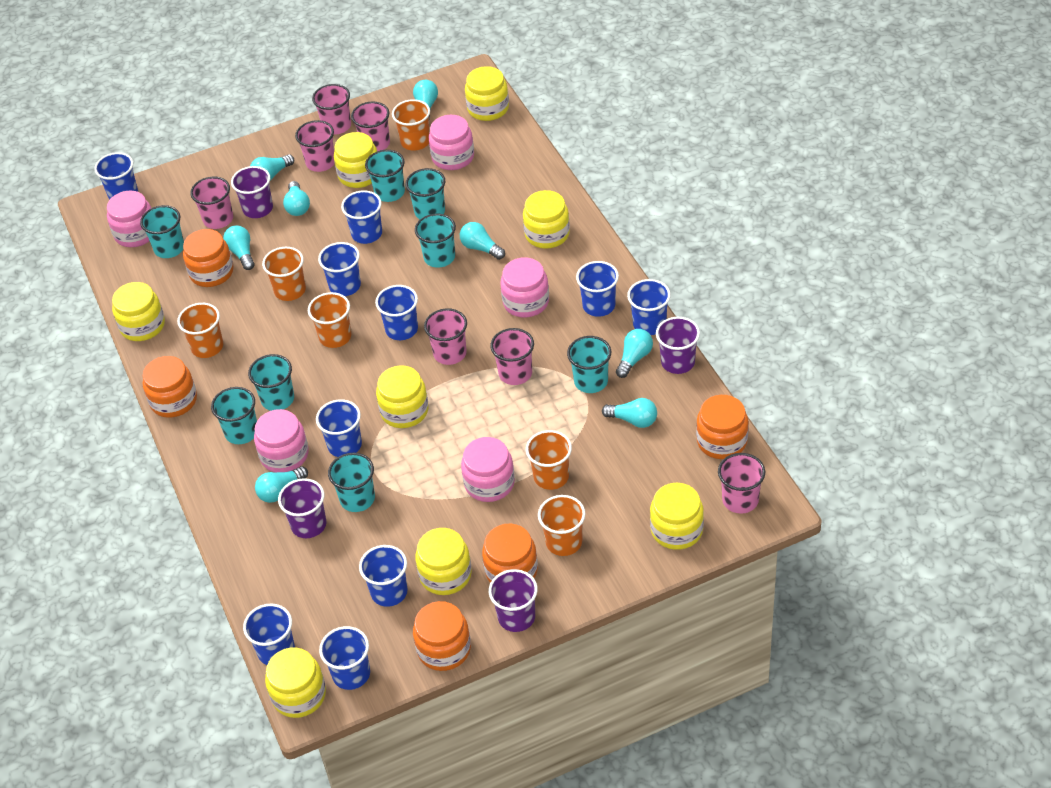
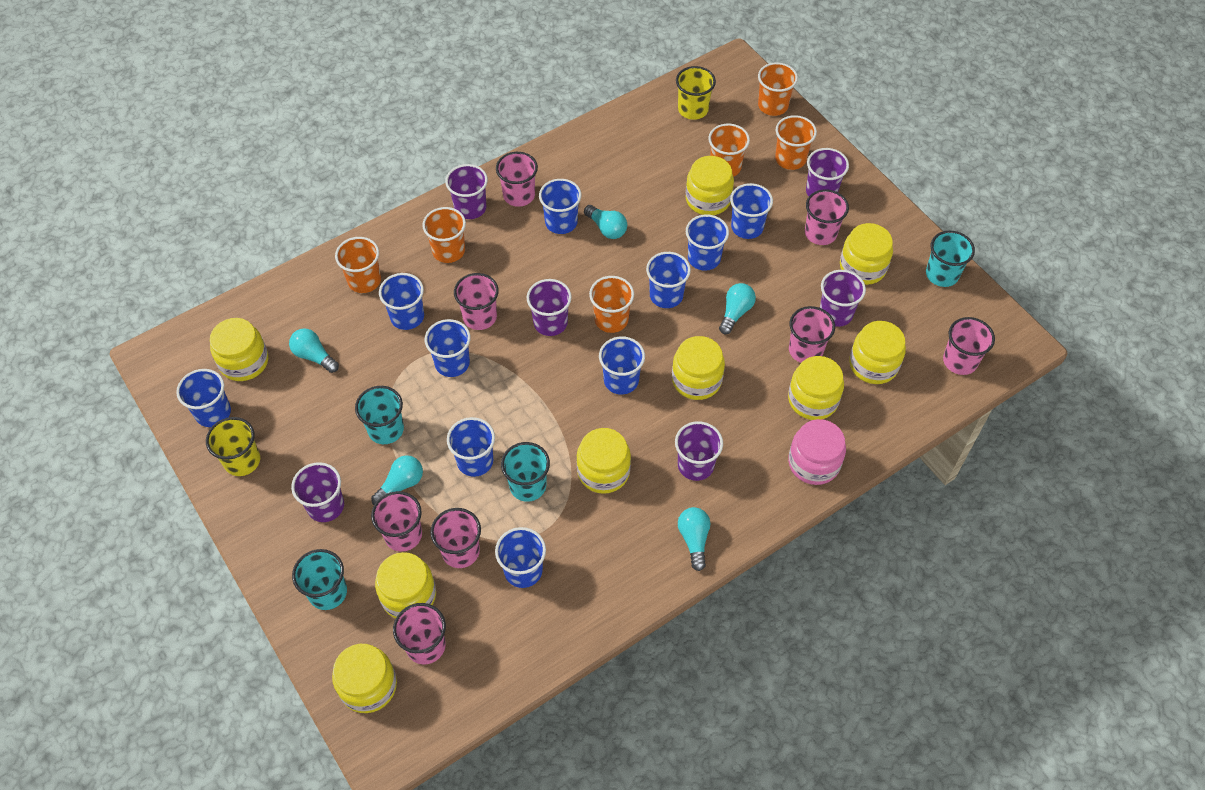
orange jar: 5 -> 0
pink cup: 7 -> 8
pink jar: 5 -> 1
purple cup: 4 -> 6
turquoise cup: 8 -> 4
turquoise light bulb: 8 -> 5
yellow cup: 0 -> 2
yellow jar: 8 -> 9

